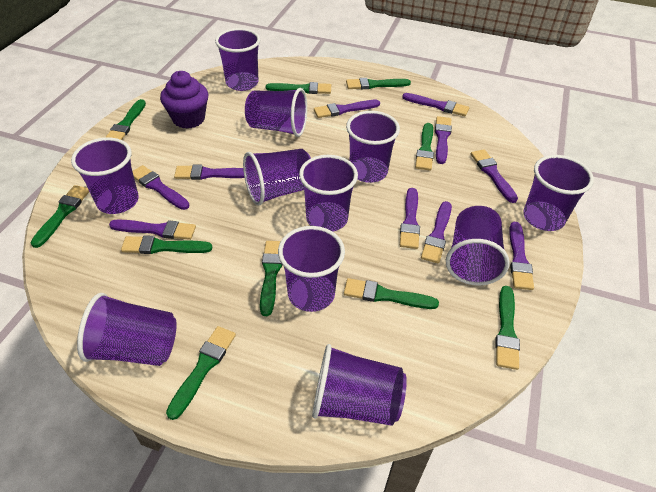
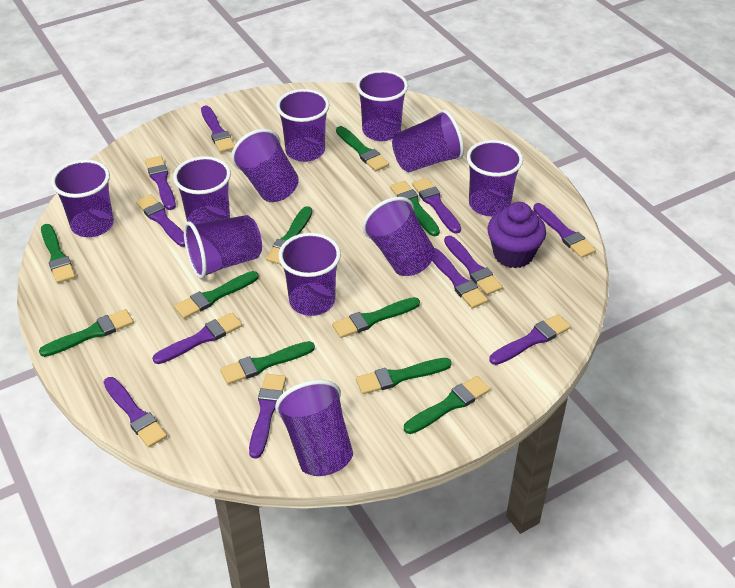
purple brush: 10 -> 11

